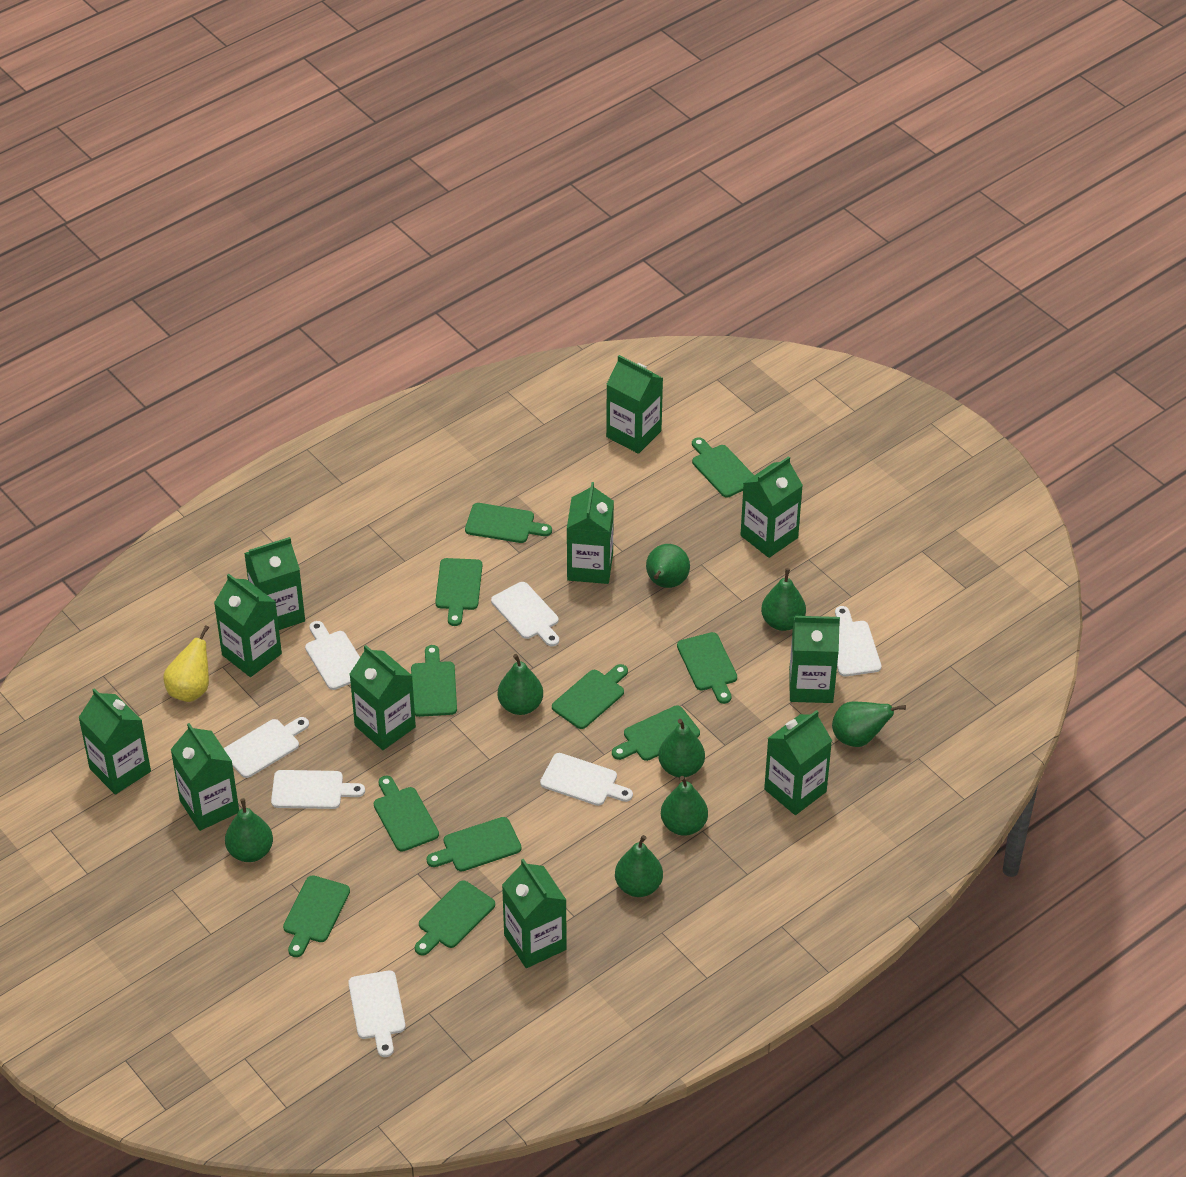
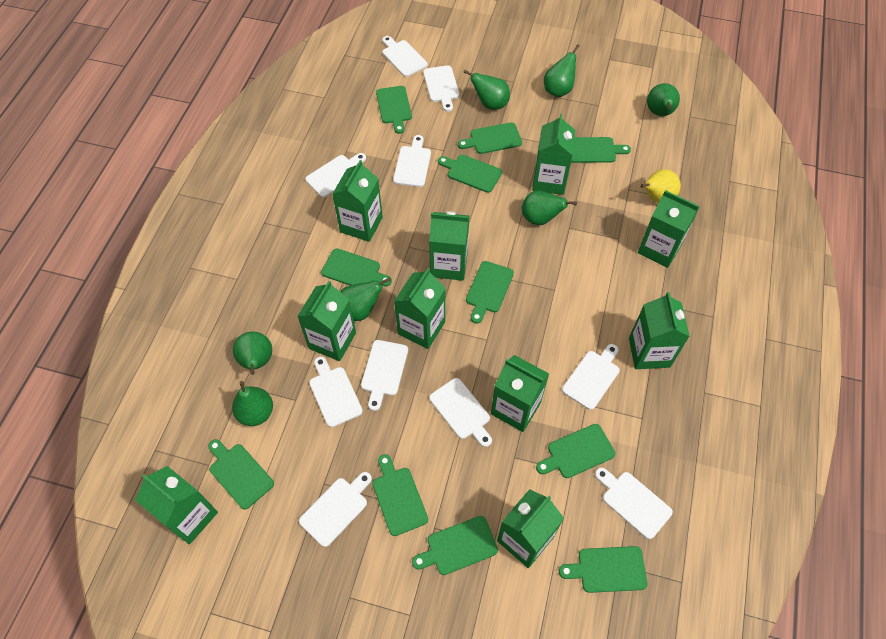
green carton: 11 -> 10
green pear: 8 -> 7
white cutting board: 7 -> 10

